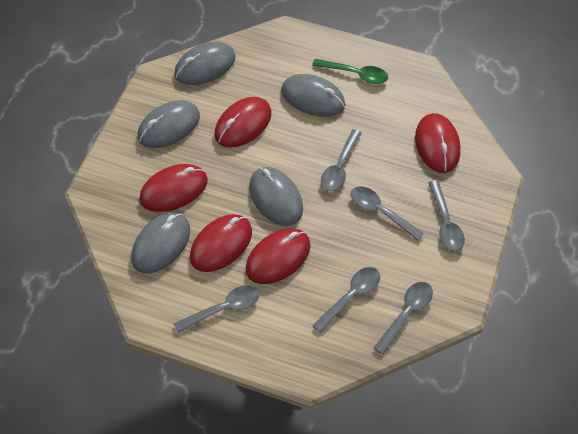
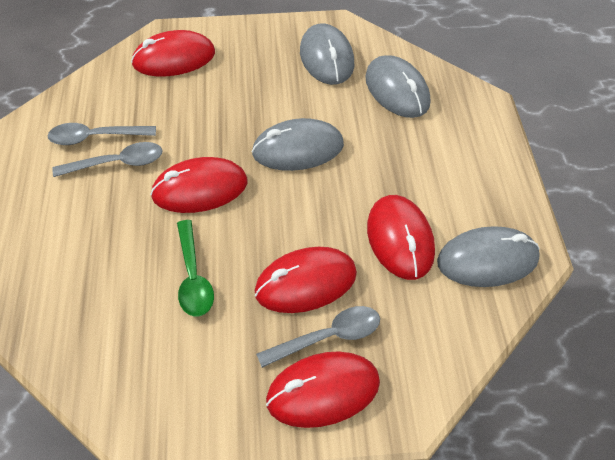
grey mouse: 5 -> 4
grey spoon: 6 -> 3

